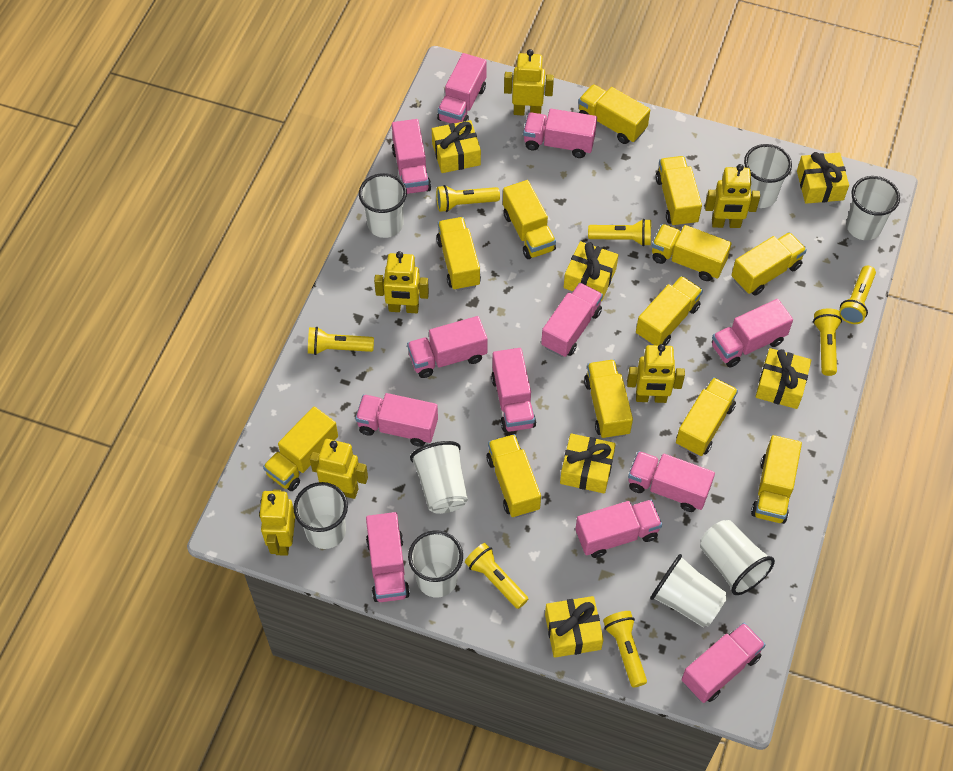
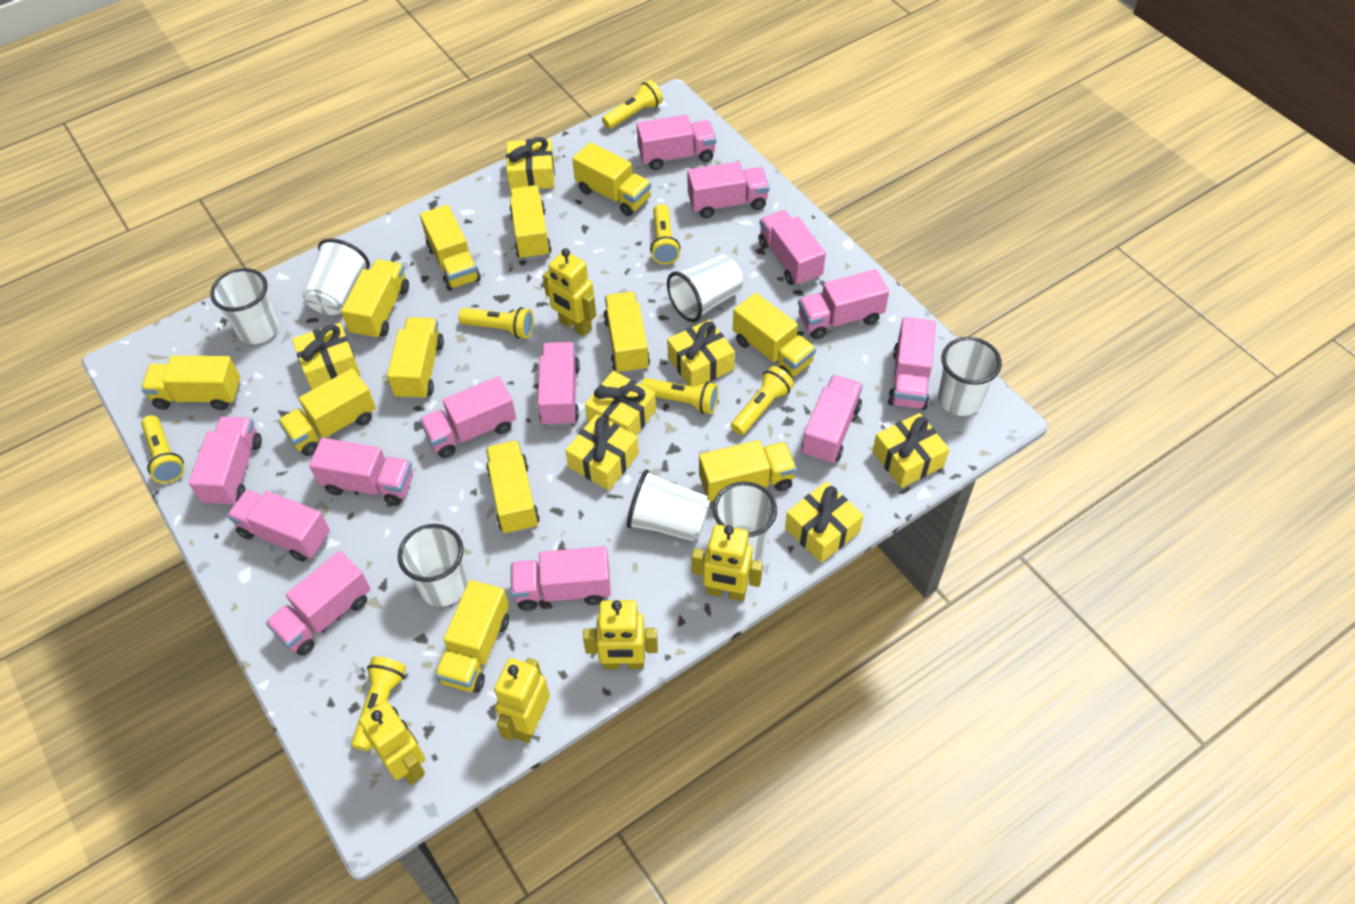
pink truck: 12 -> 13
white cup: 8 -> 7
yellow gift: 6 -> 7
yellow robot: 6 -> 5

